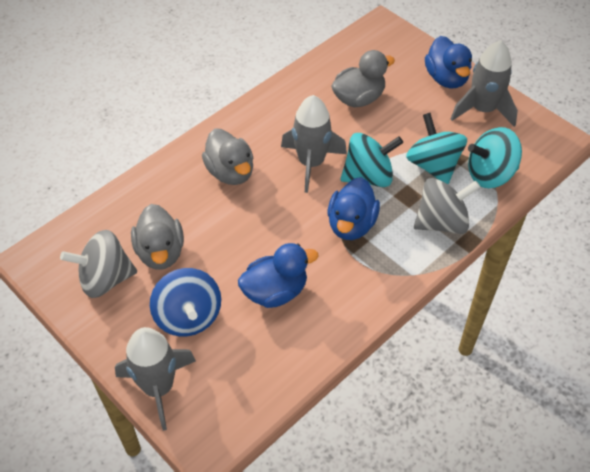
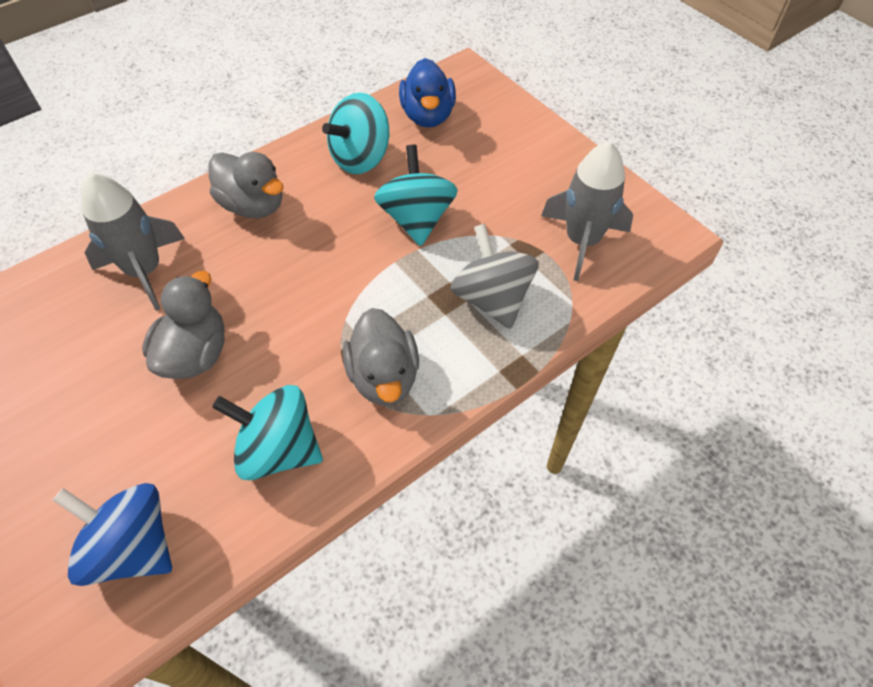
blue duck: 3 -> 1
grey rocket: 3 -> 2
grey spinning top: 2 -> 1

